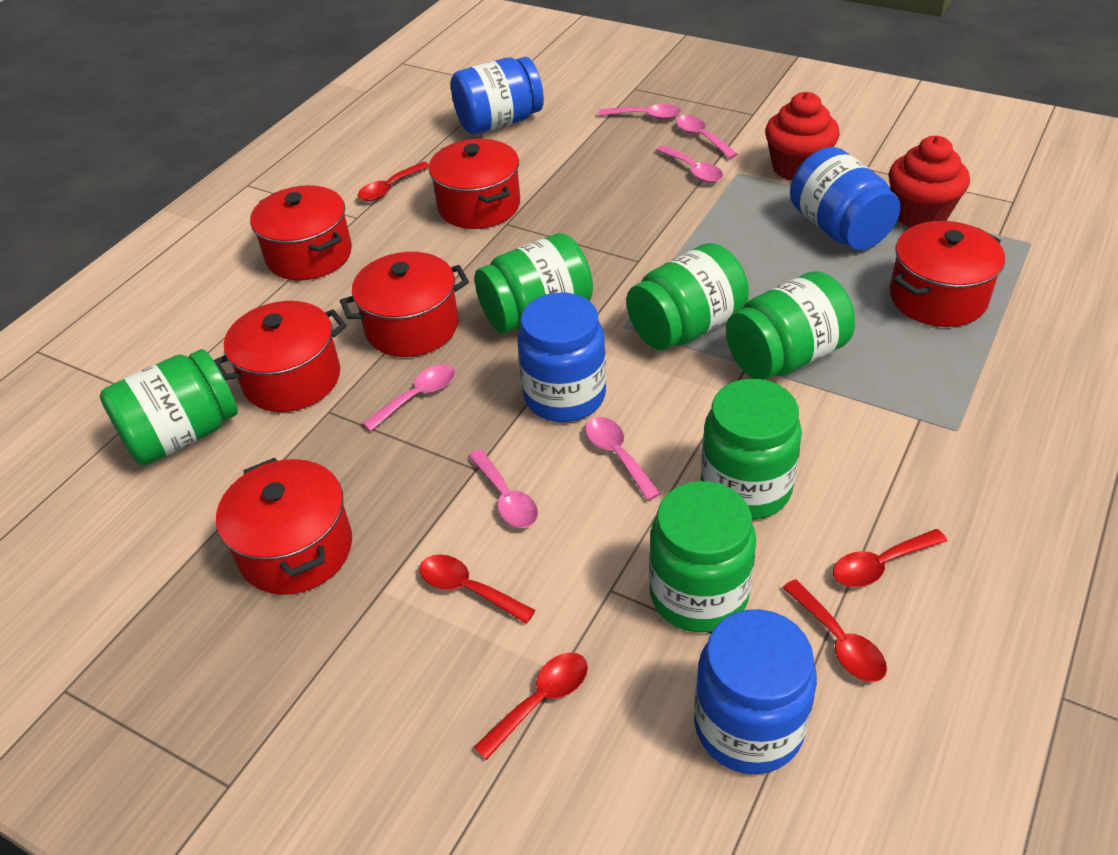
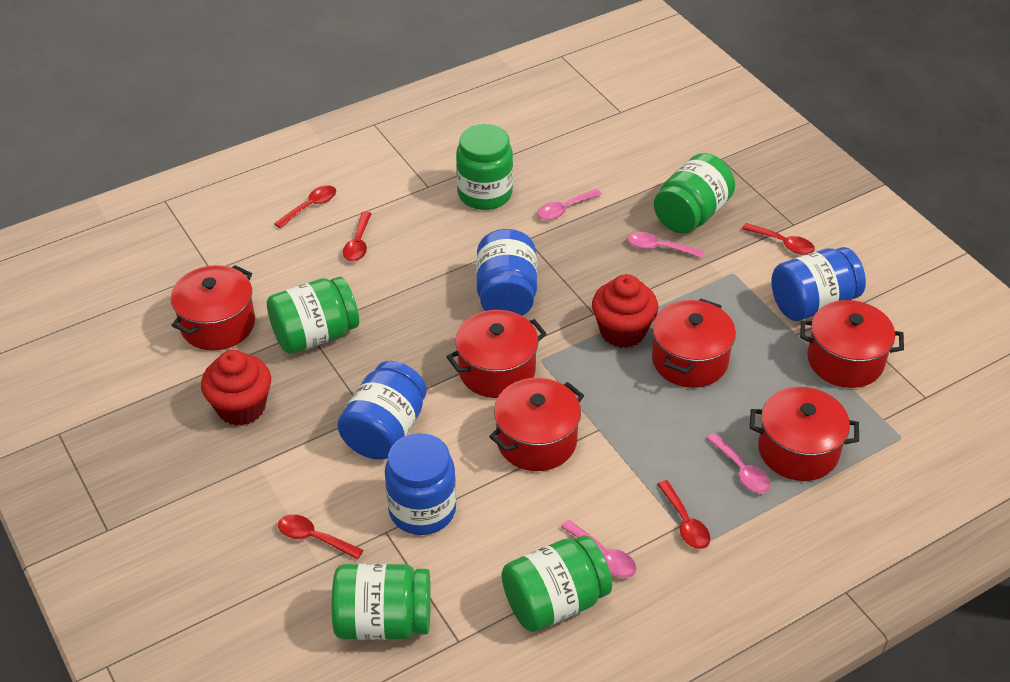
green jar: 6 -> 5
pink spoon: 6 -> 4

